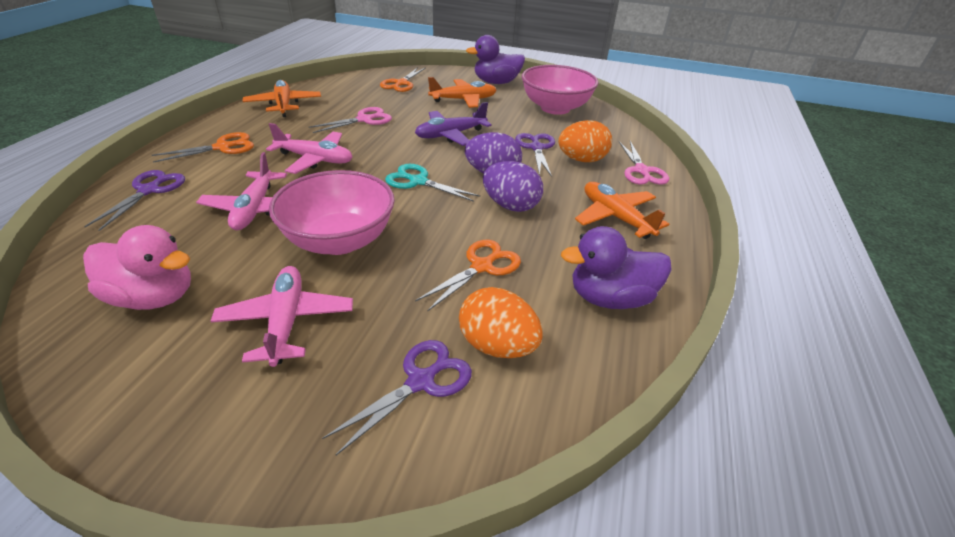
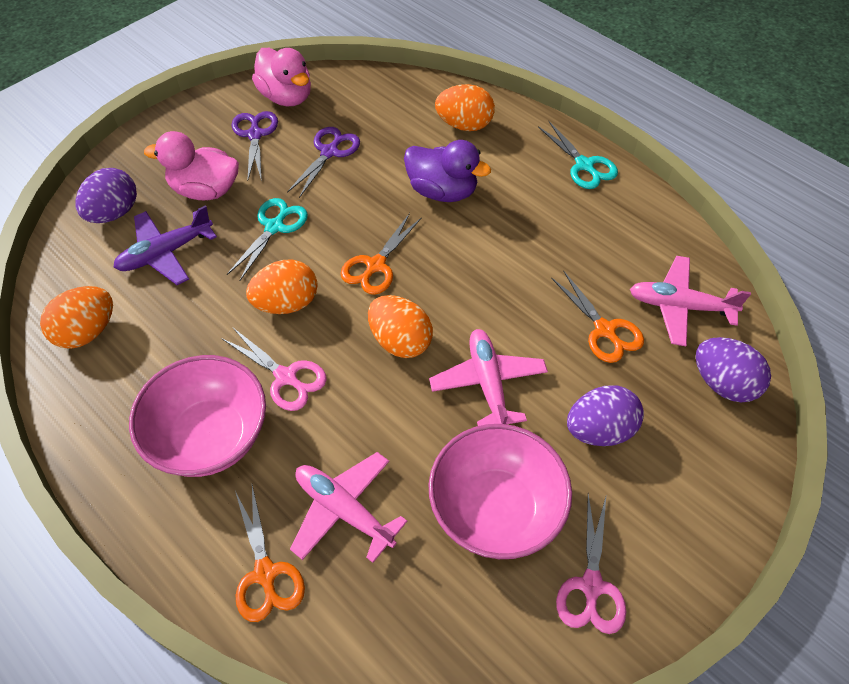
orange egg: 2 -> 4
orange plane: 3 -> 0
pink duck: 1 -> 2
purple duck: 2 -> 1
purple egg: 2 -> 3
purple scissors: 3 -> 2
turquoise scissors: 1 -> 2

